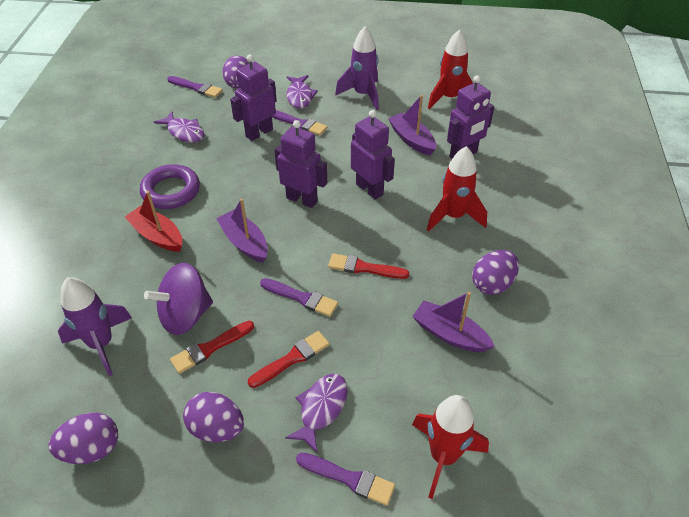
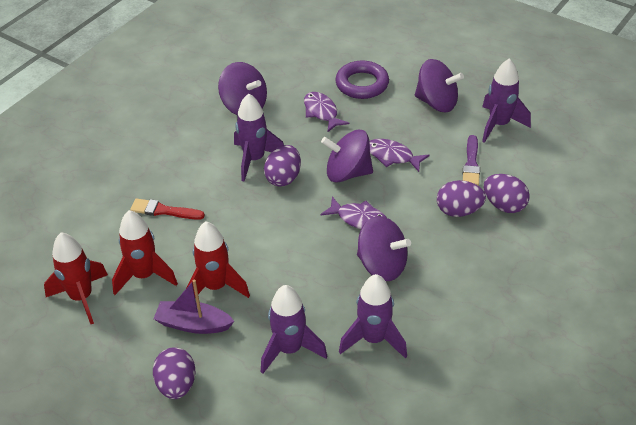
purple boat: 3 -> 1
purple brush: 4 -> 1
purple robot: 4 -> 0
purple rocket: 2 -> 4
purple spinning top: 1 -> 4
red boat: 1 -> 0
red brush: 3 -> 1

